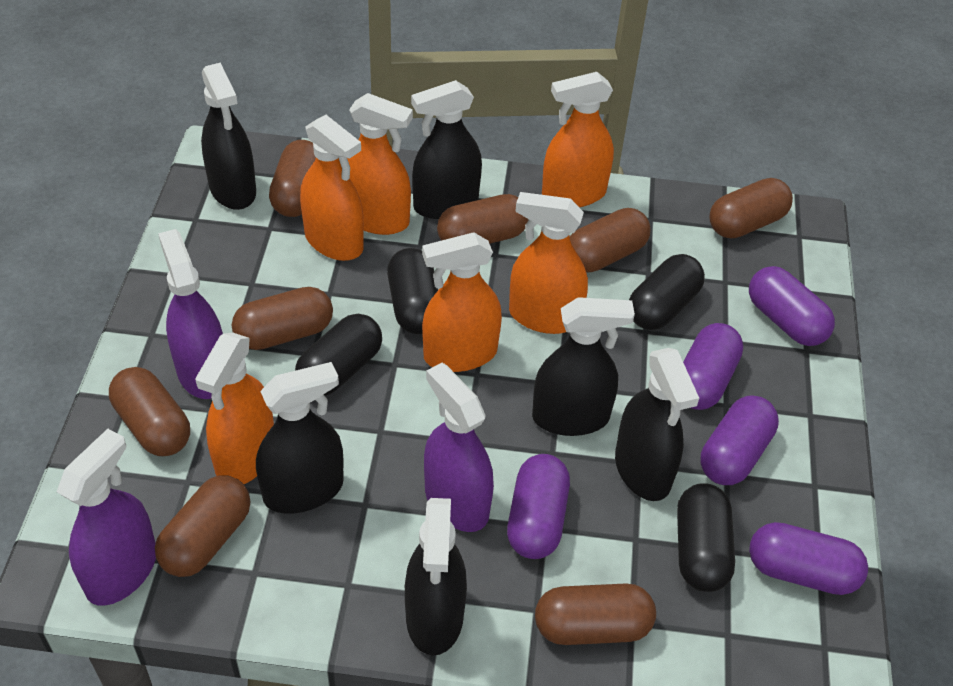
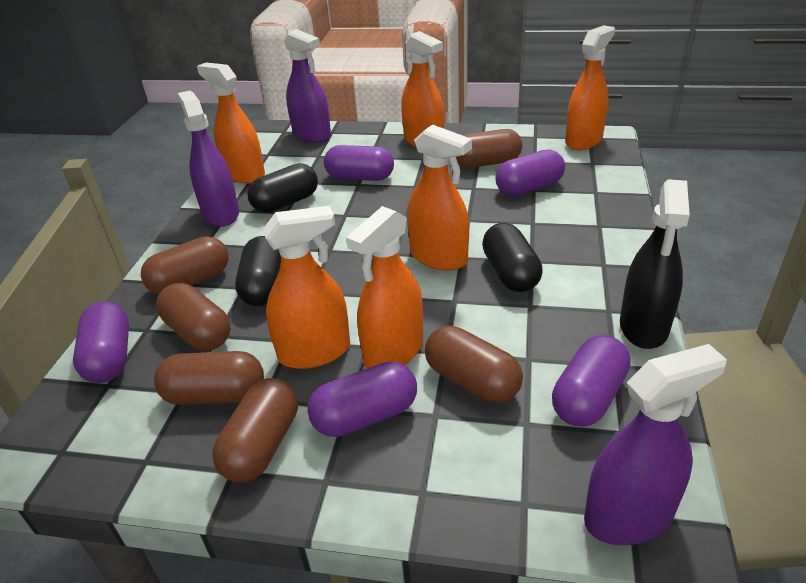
black capsule: 4 -> 3
black spray bottle: 6 -> 1
brown capsule: 8 -> 6

